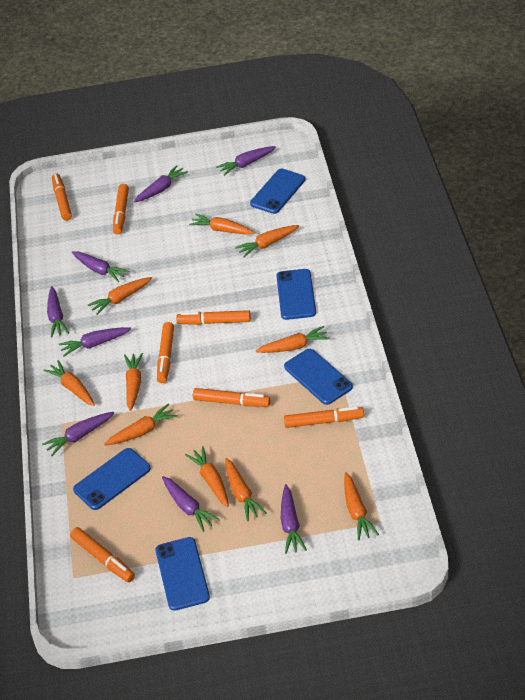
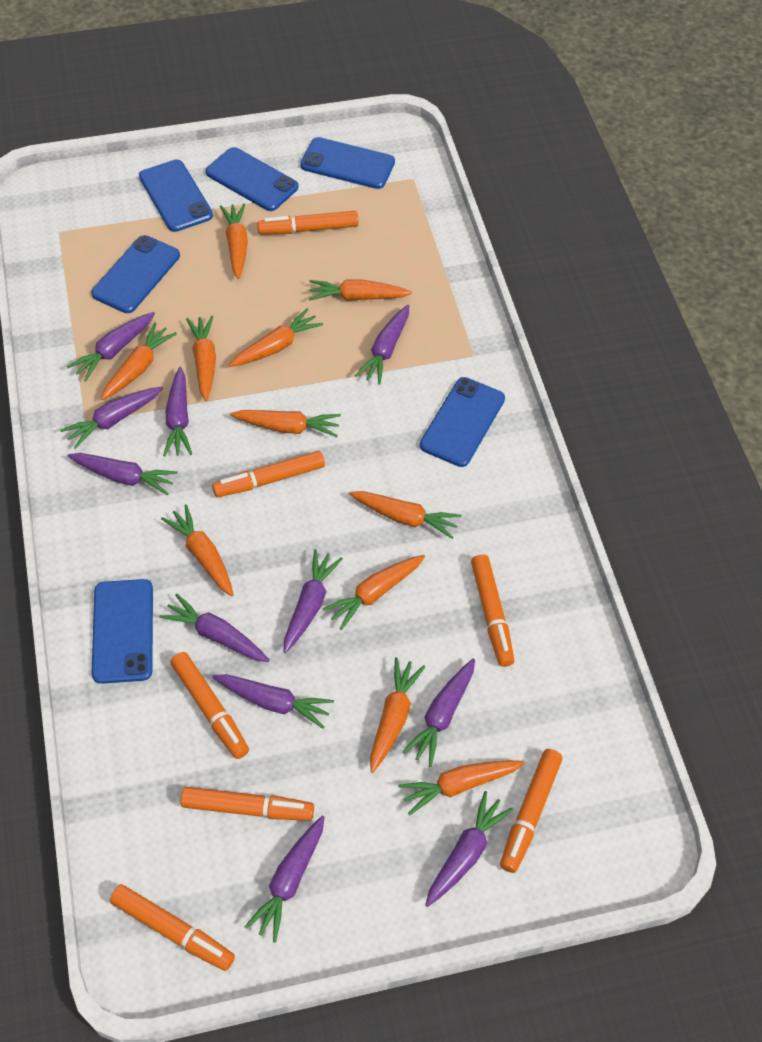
blue phone: 5 -> 6
orange carrot: 10 -> 11
purple carrot: 8 -> 11

